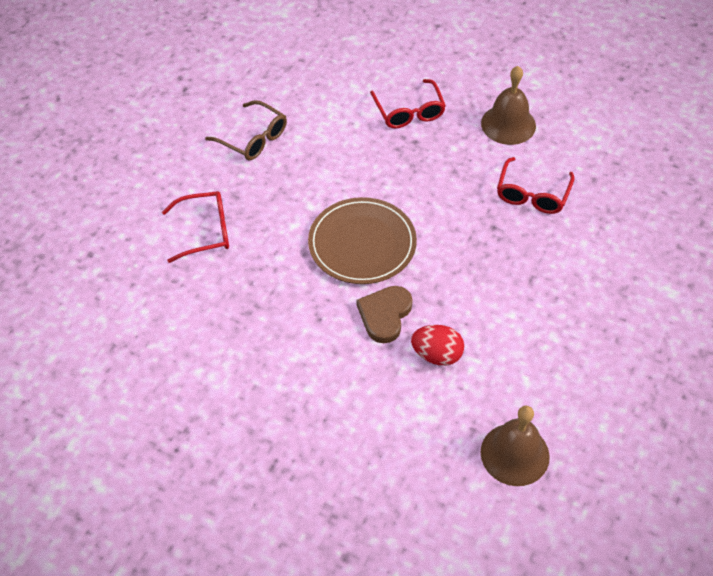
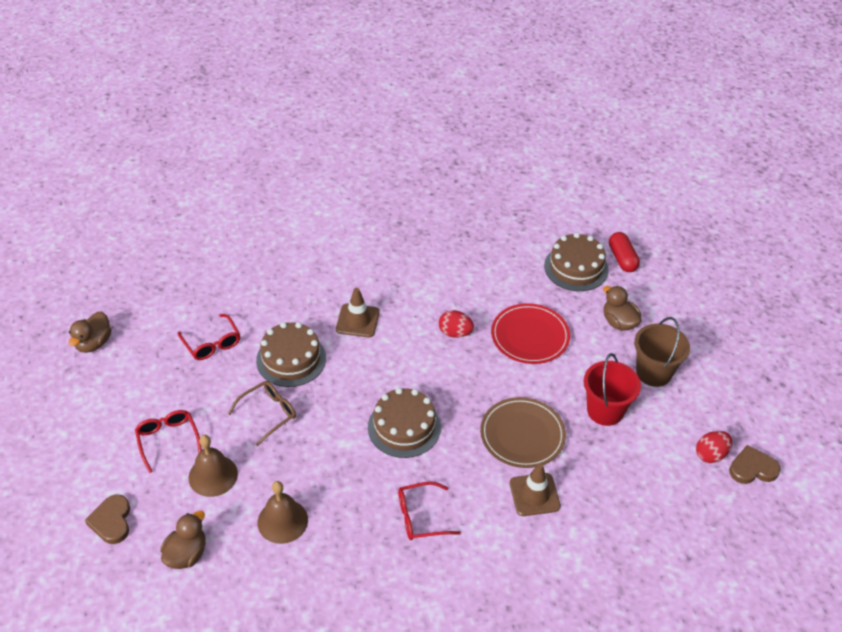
brown bucket: 0 -> 1
brown cake: 0 -> 3
brown duck: 0 -> 3
brown heart: 1 -> 2
brown traffic cone: 0 -> 2
red bucket: 0 -> 1
red capsule: 0 -> 1
red egg: 1 -> 2
red plate: 0 -> 1

